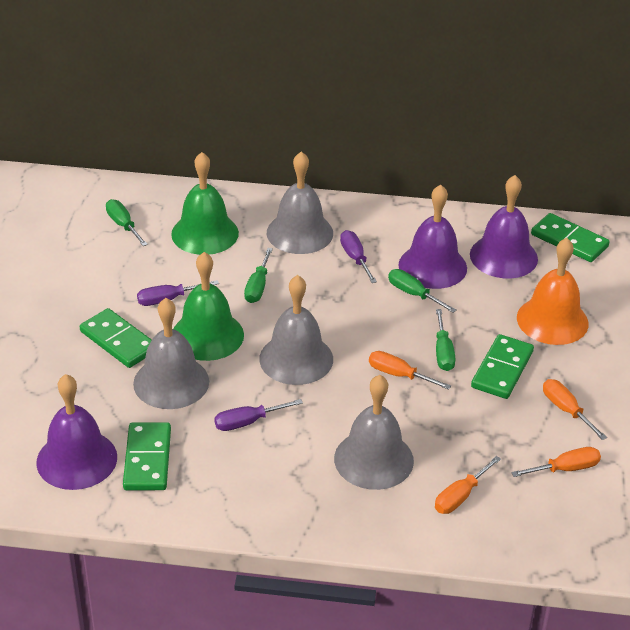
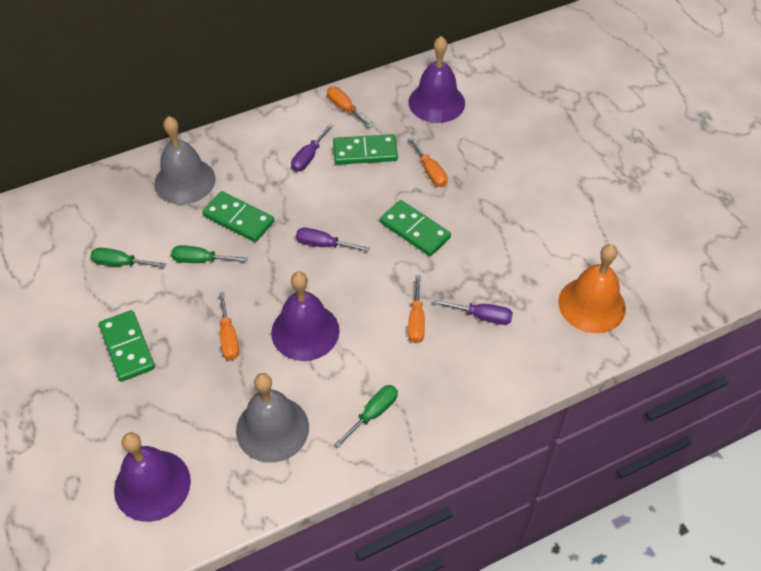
green bell: 2 -> 0
green screwdriver: 4 -> 3
grey bell: 4 -> 2

